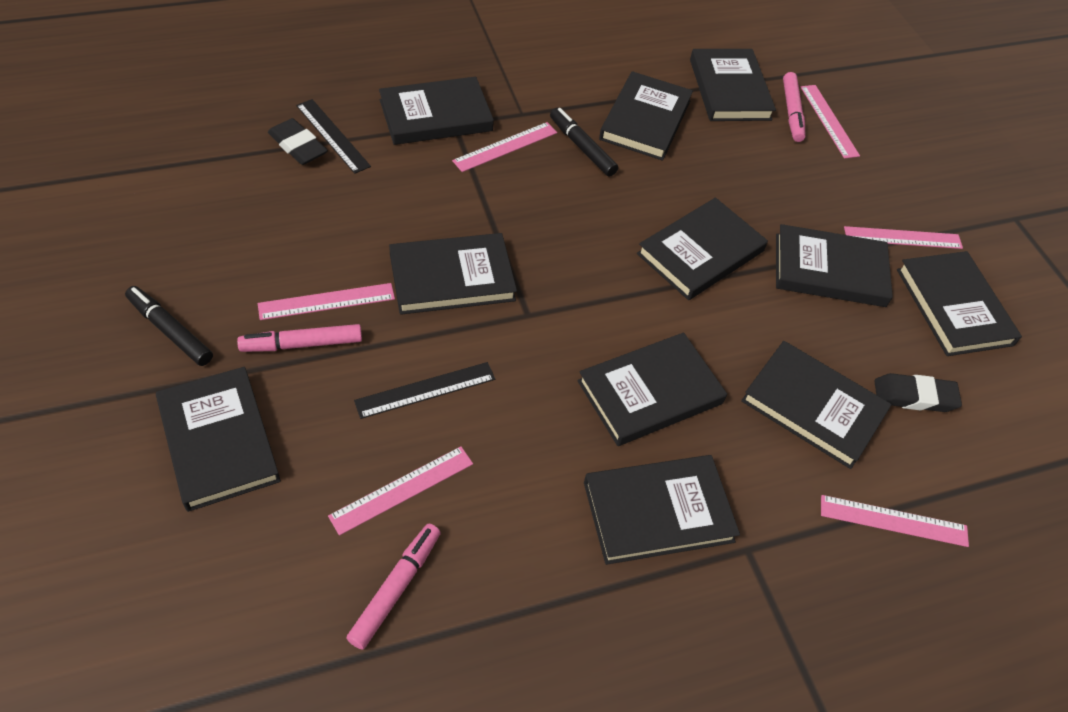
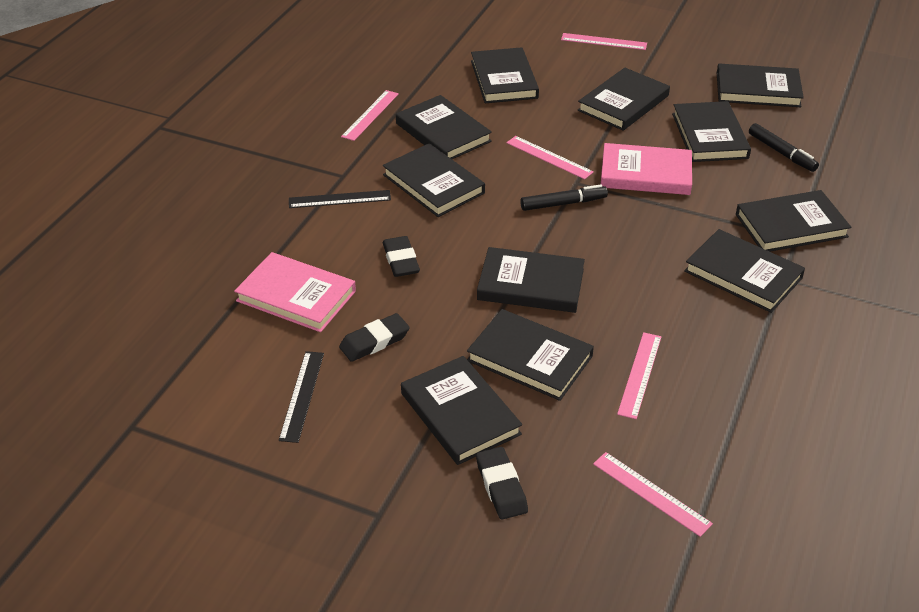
black eraser: 2 -> 3
pink book: 0 -> 2
pink marker: 3 -> 0
pink ruler: 6 -> 5

